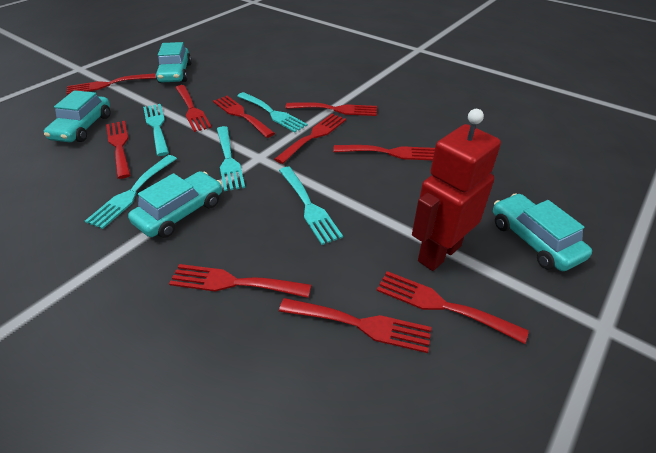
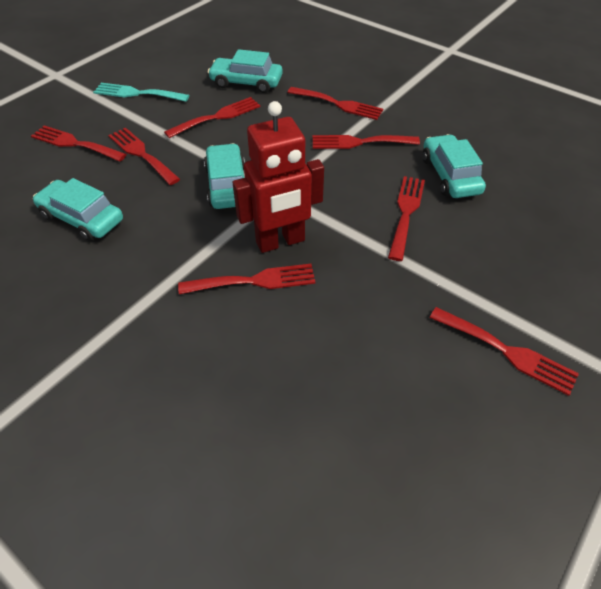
red fork: 10 -> 8
turquoise fork: 5 -> 1

